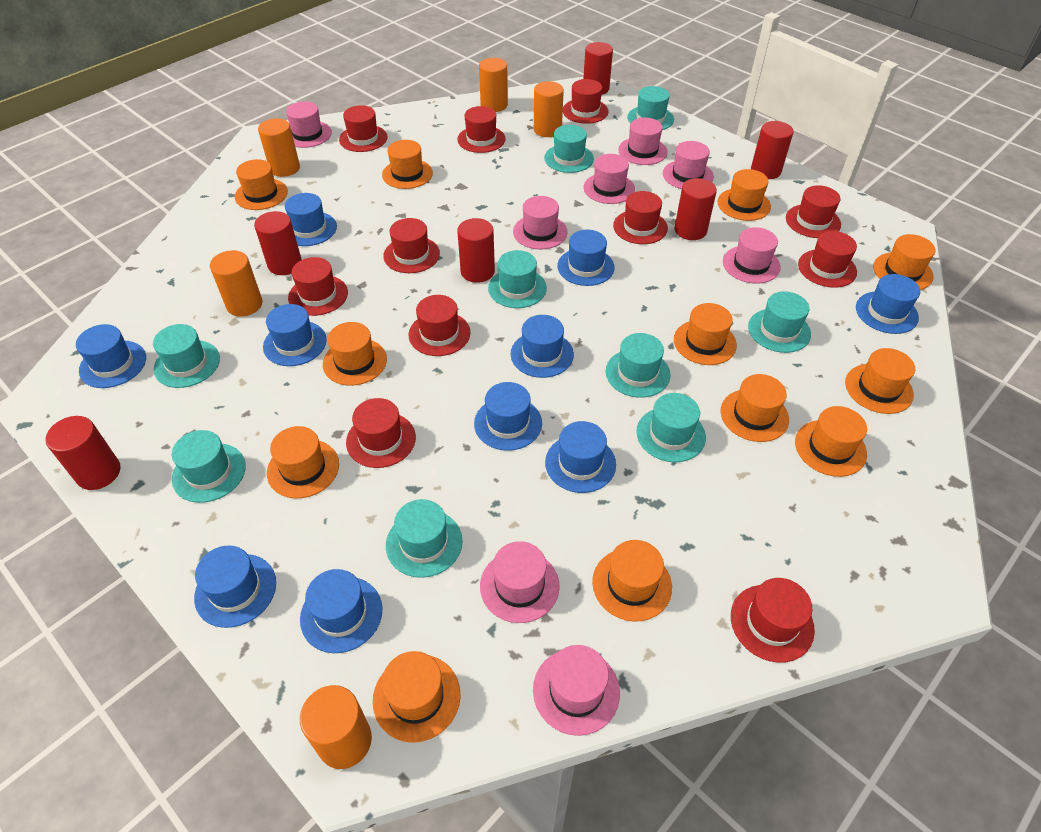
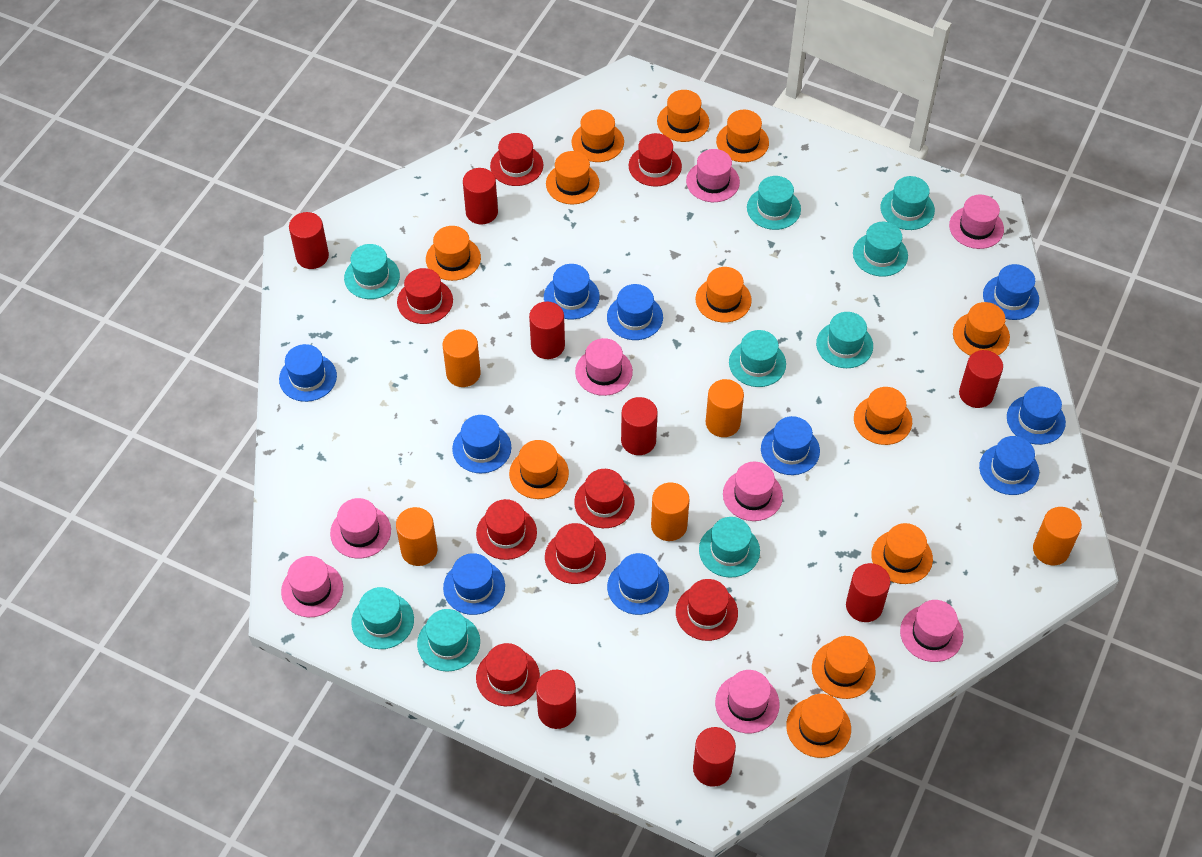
red cylinder: 6 -> 8
red hat: 11 -> 8

